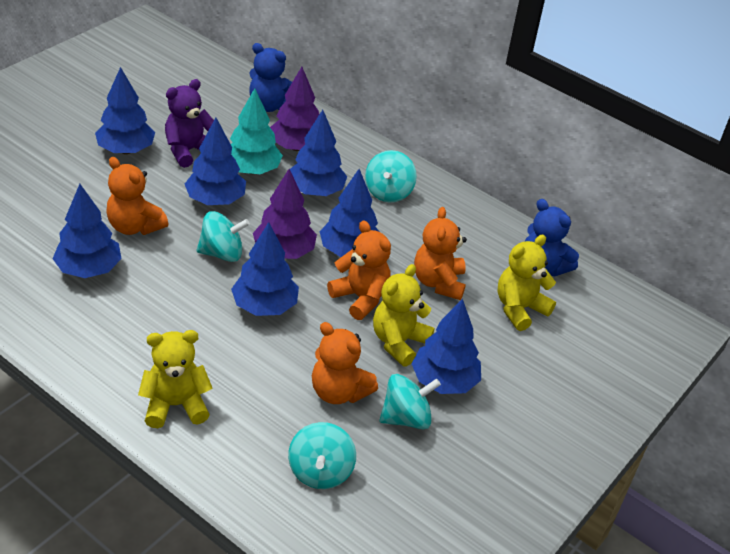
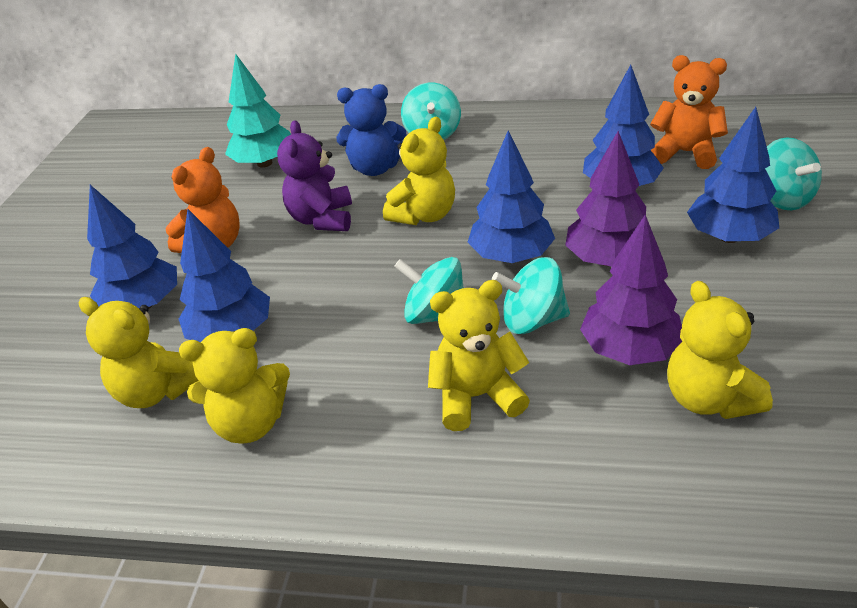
blue teddy bear: 2 -> 1
blue tree: 7 -> 5
orange teddy bear: 4 -> 2
yellow teddy bear: 3 -> 5

